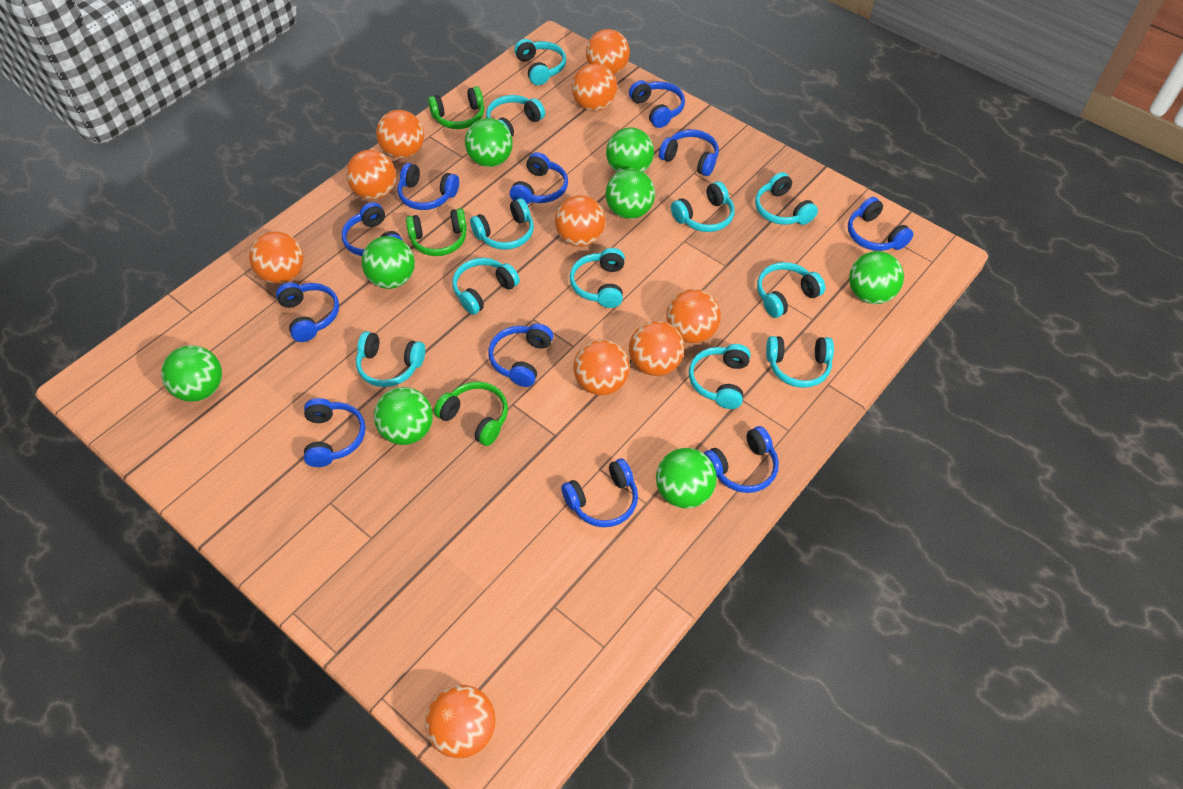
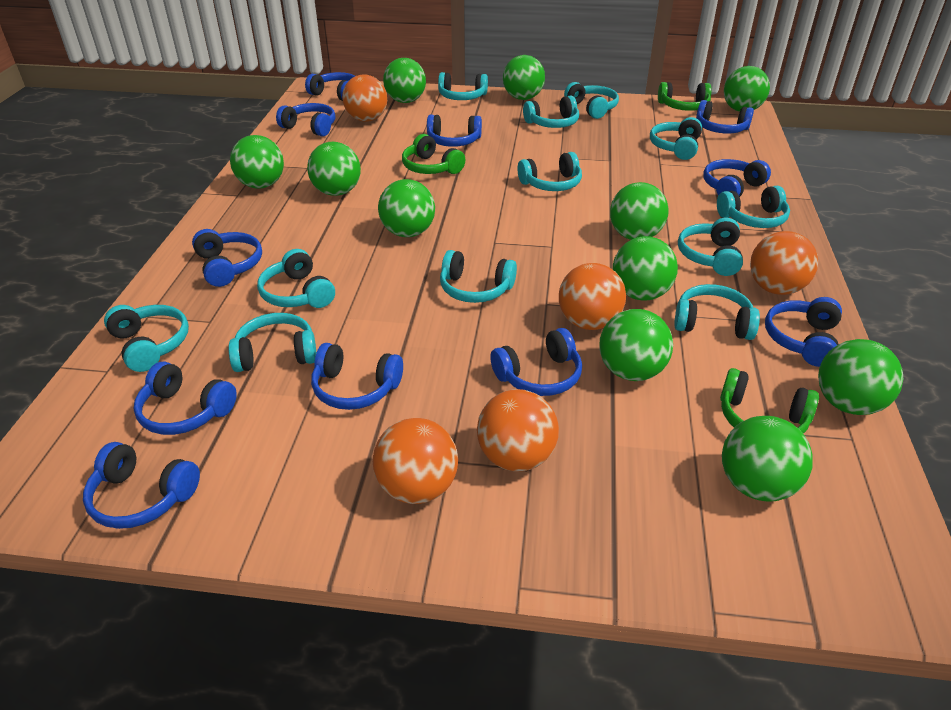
green ball: 8 -> 11
orange ball: 10 -> 5
turquoise headphones: 11 -> 12

